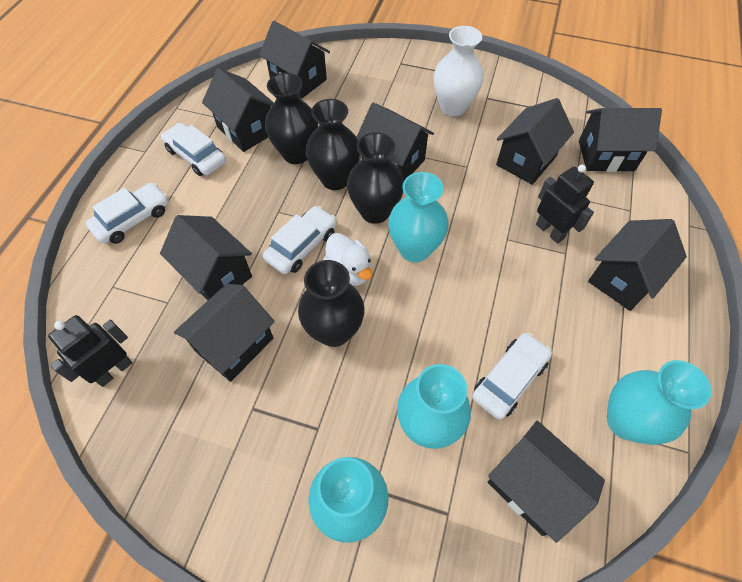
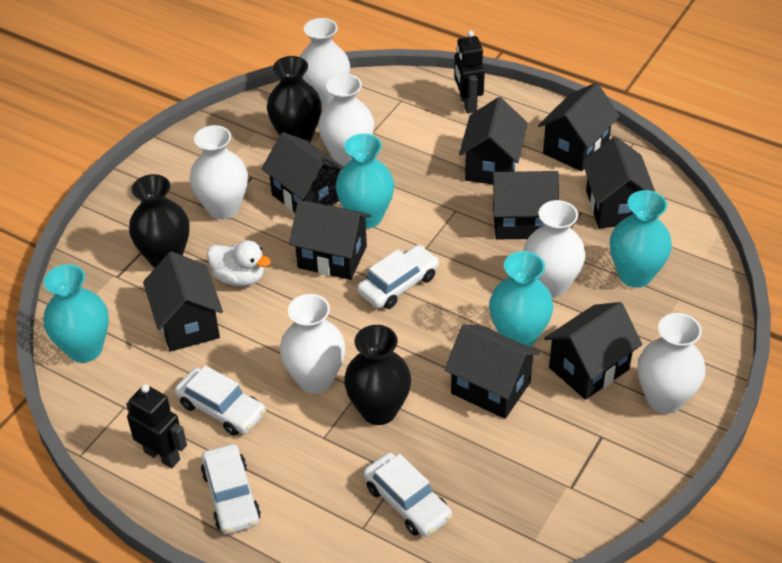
black vase: 4 -> 3
white vase: 1 -> 6

